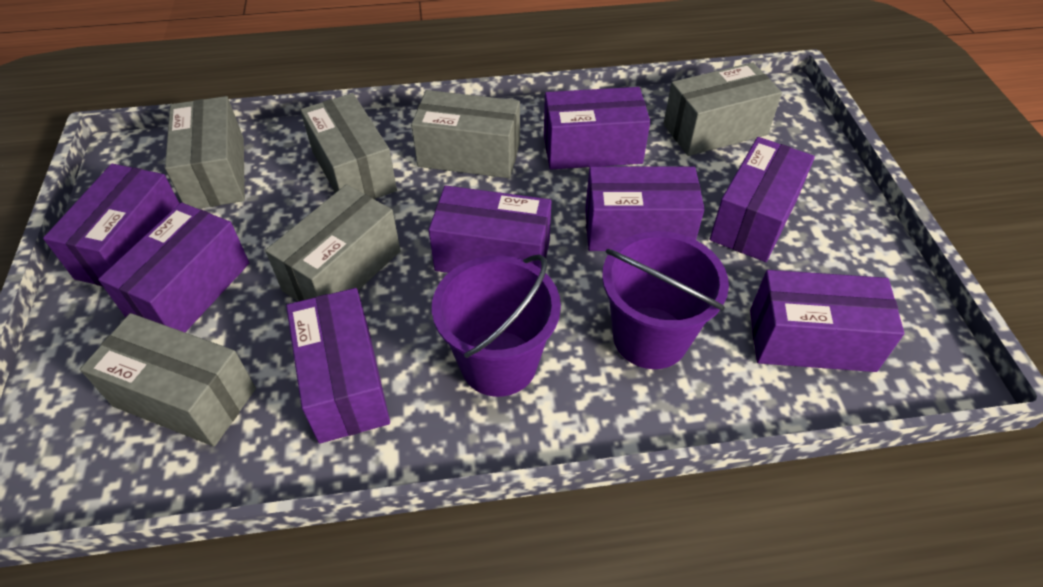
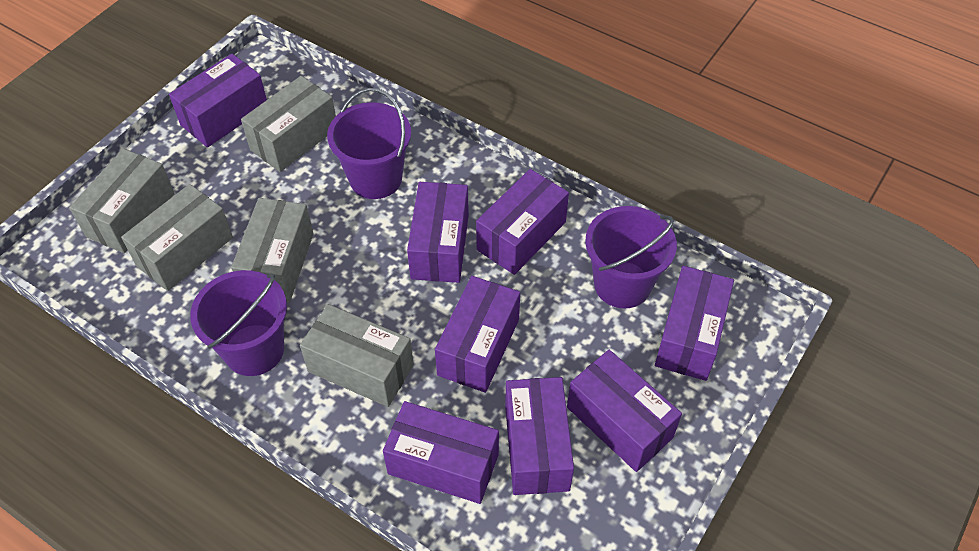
grey box: 6 -> 5
purple bucket: 2 -> 3

